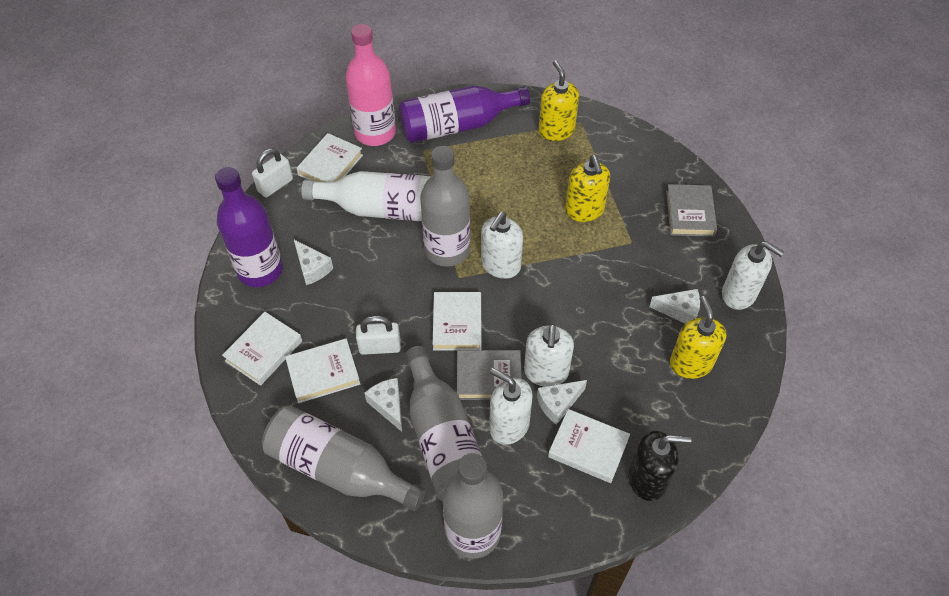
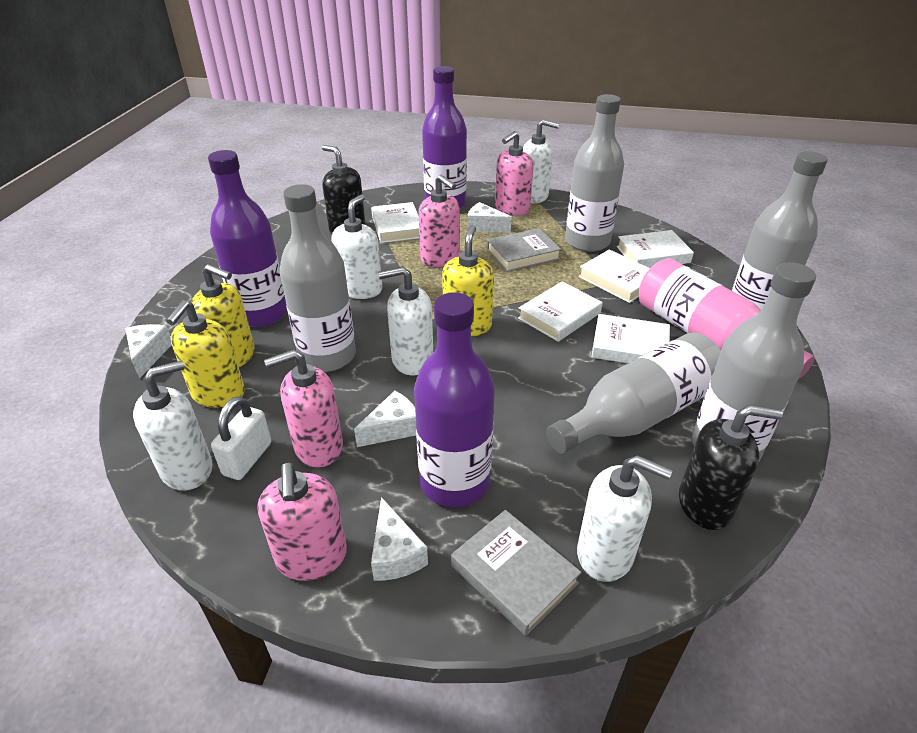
black soap dispenser: 1 -> 2
grey bottle: 4 -> 5
pink soap dispenser: 0 -> 4
purple bottle: 2 -> 3
white bottle: 1 -> 0
white padlock: 2 -> 1
white soap dispenser: 4 -> 5

